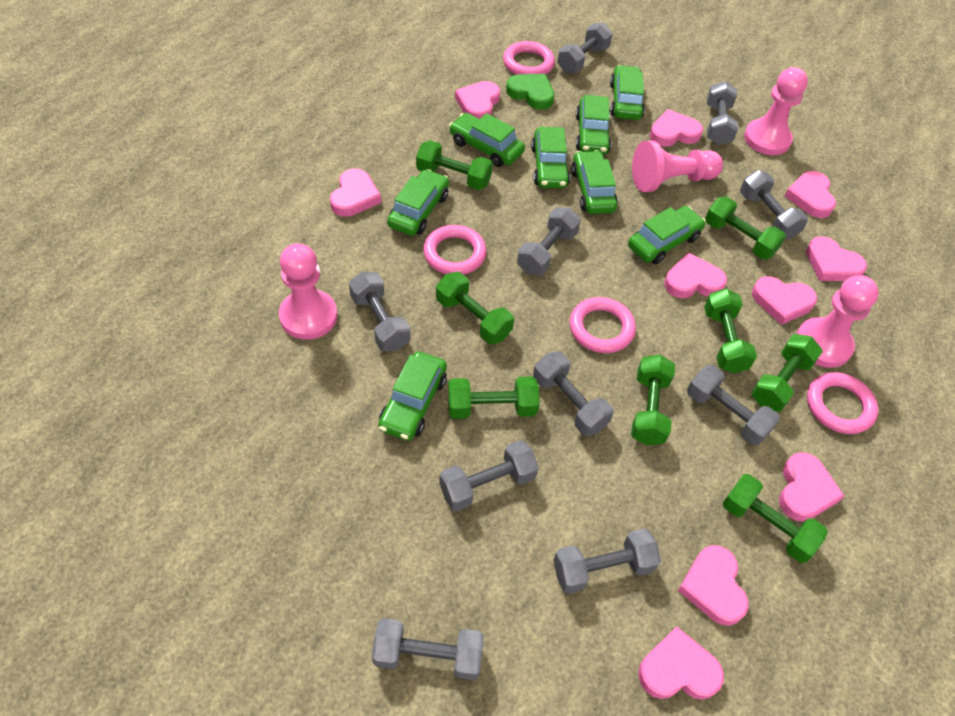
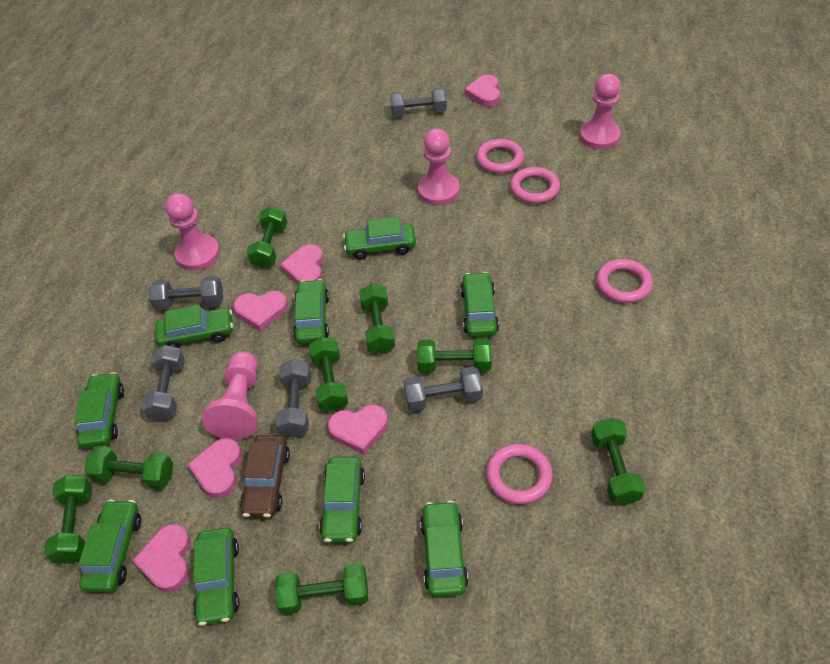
brown car: 0 -> 1
green car: 8 -> 9
green heart: 1 -> 0
grey dumbbell: 10 -> 5
pink heart: 10 -> 6

